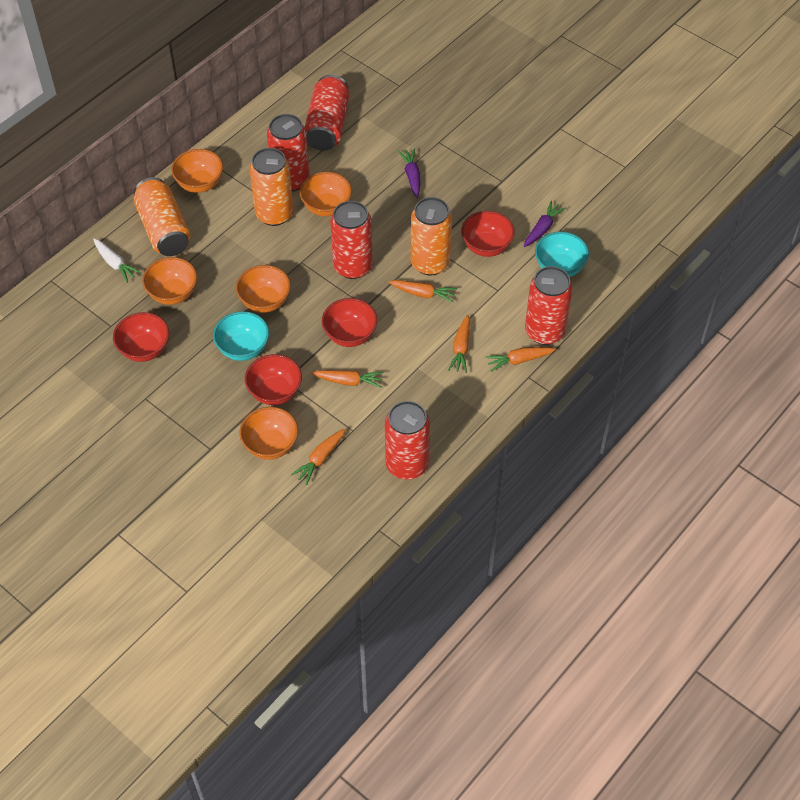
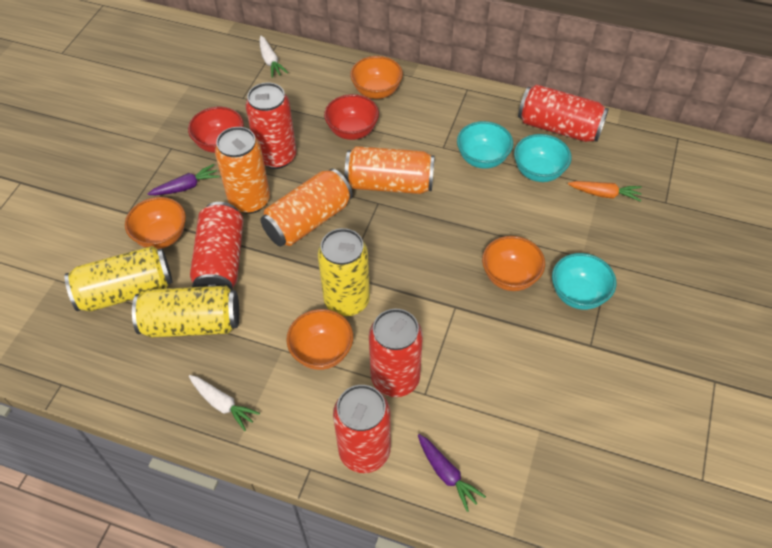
orange bowl: 5 -> 4
orange carrot: 5 -> 1
red bowl: 4 -> 2
turquoise bowl: 2 -> 3
white carrot: 1 -> 2
yellow can: 0 -> 3

